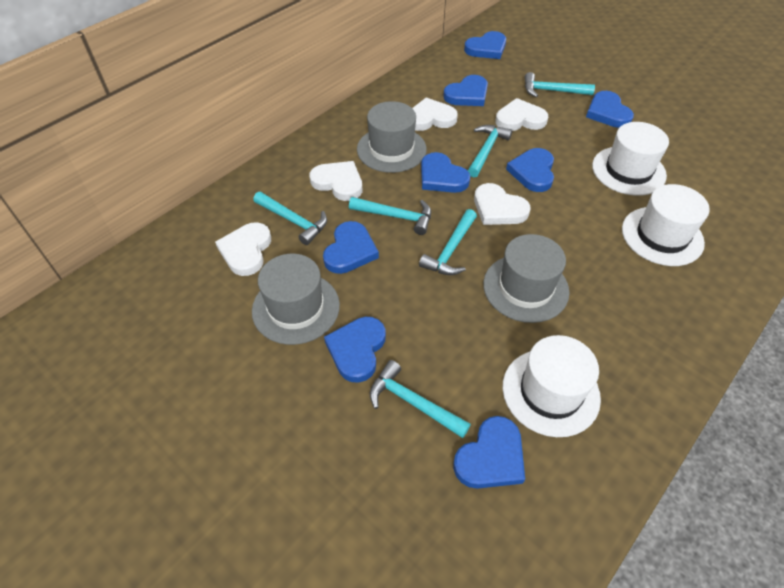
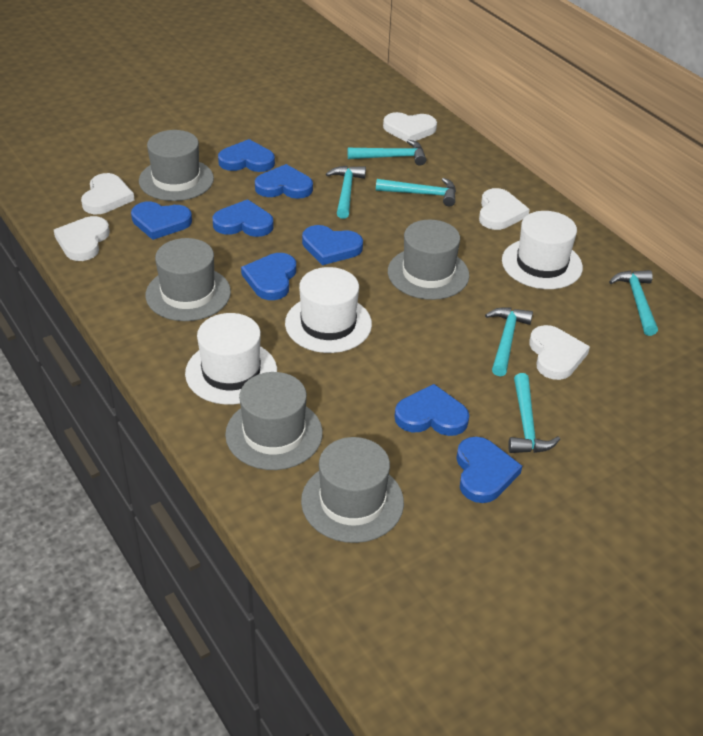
grey hat: 3 -> 5

